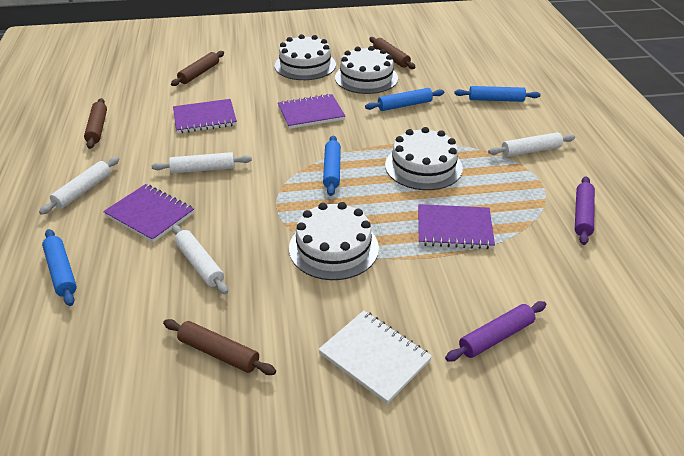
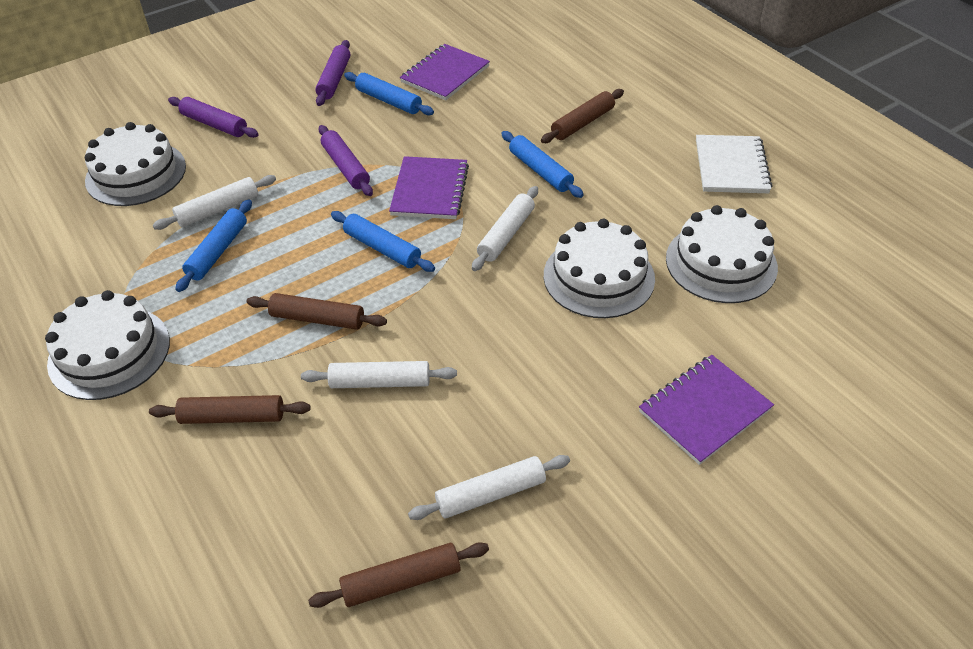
purple notebook: 4 -> 3
purple rolling pin: 2 -> 3

